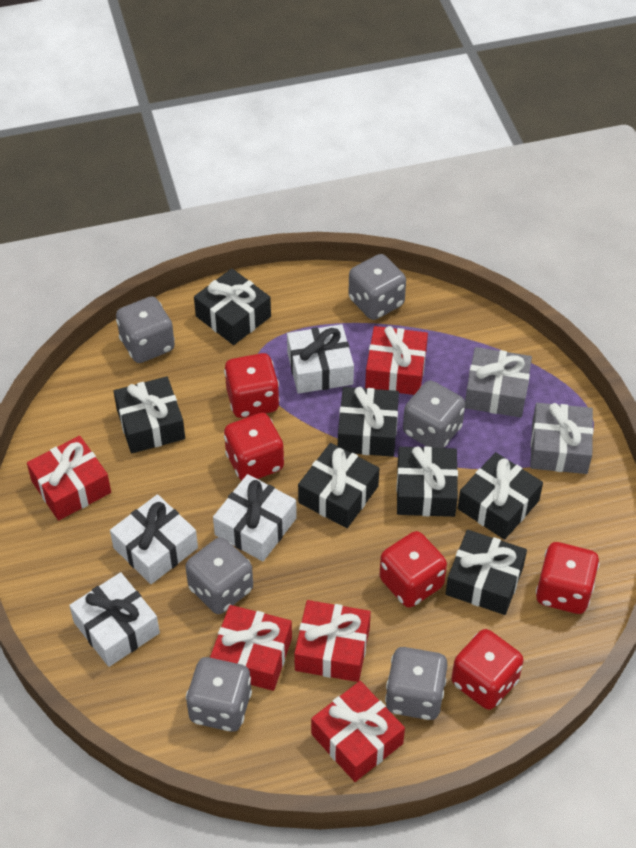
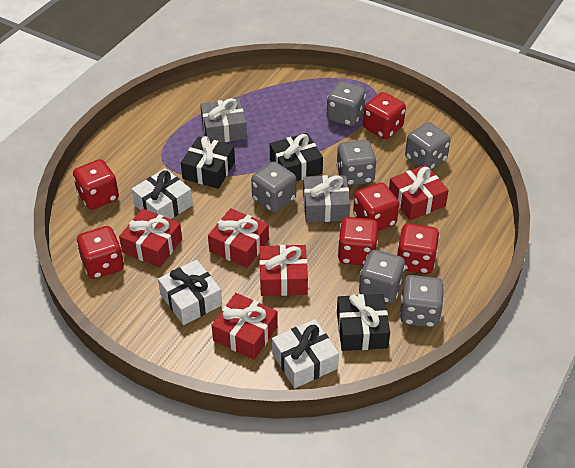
black gift: 7 -> 3
red dice: 5 -> 6
white gift: 4 -> 3

